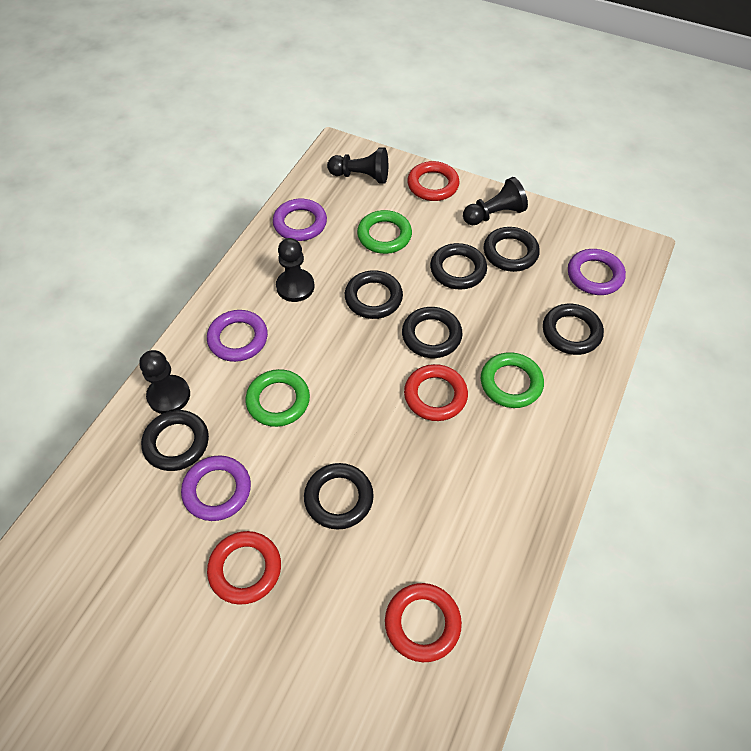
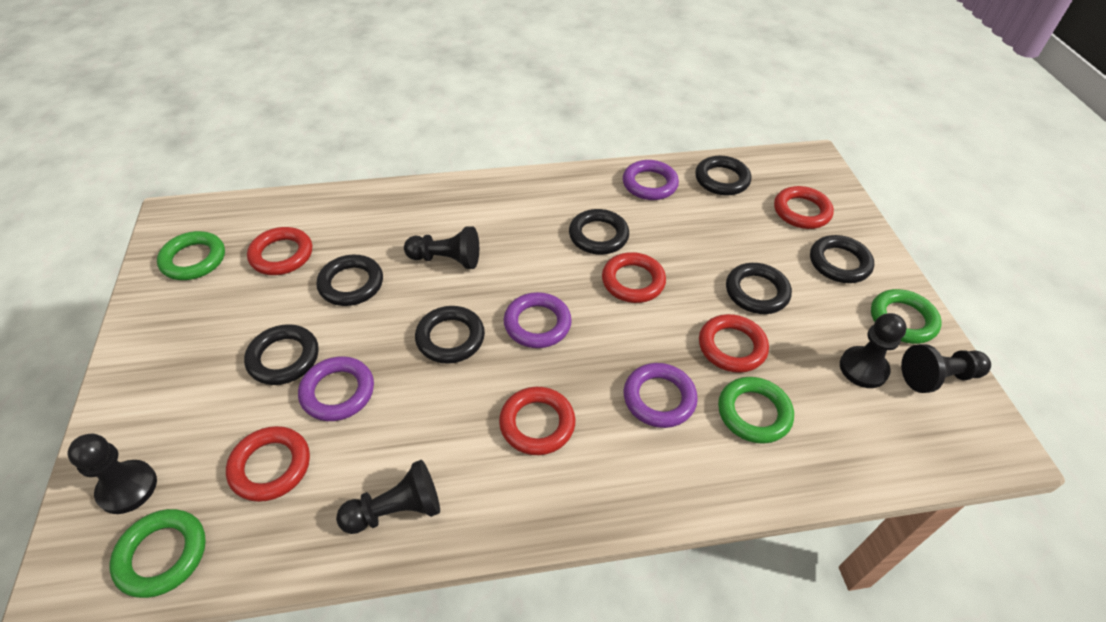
black pawn: 4 -> 5
green ring: 3 -> 4
red ring: 4 -> 6

